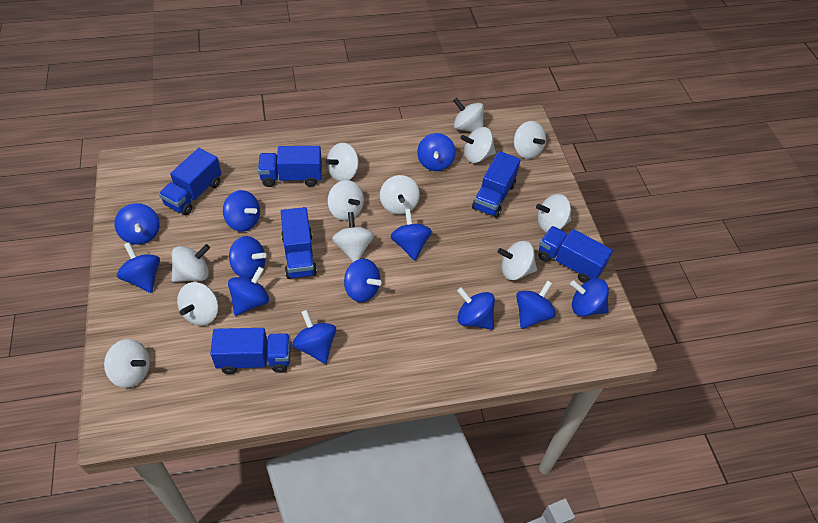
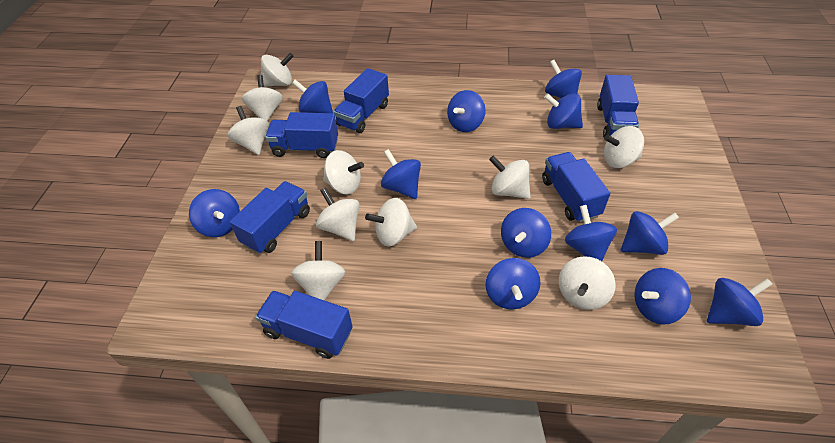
white spinning top: 12 -> 10

